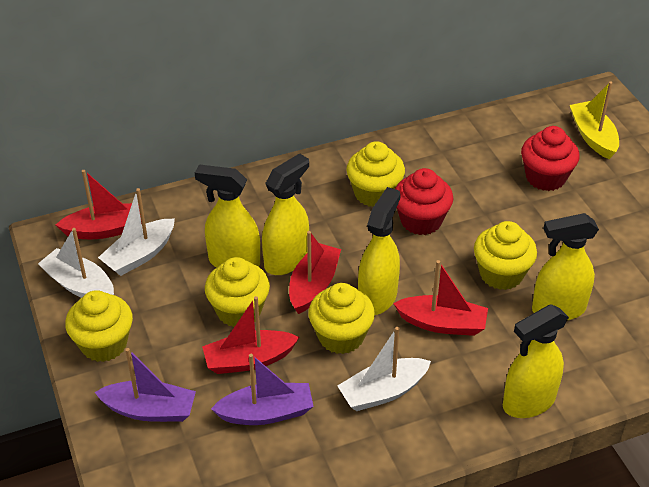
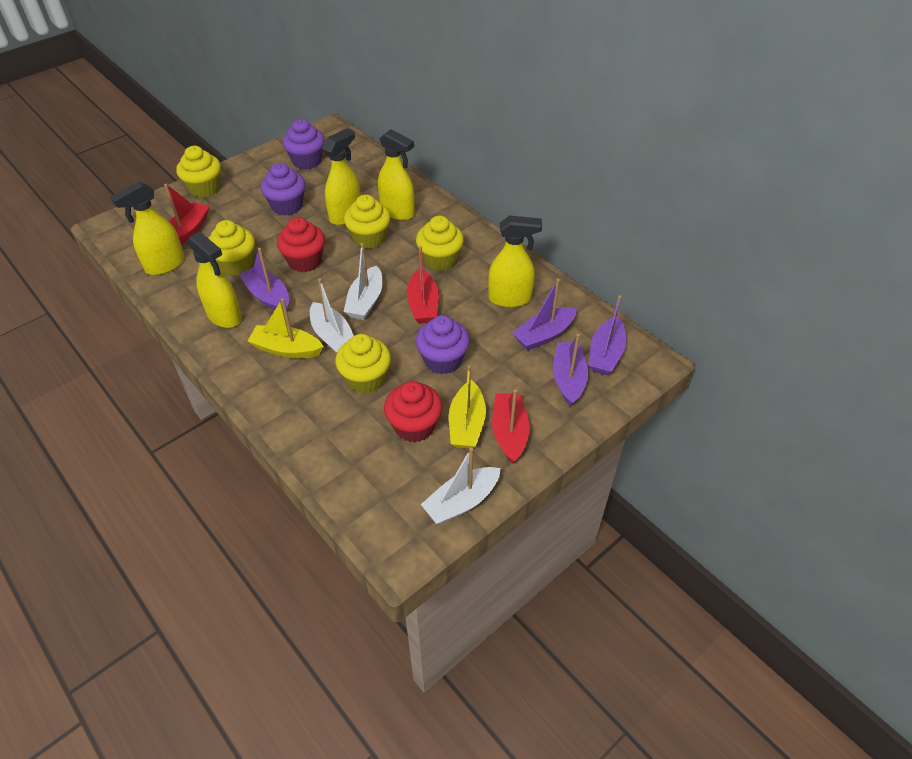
purple boat: 2 -> 4
purple cupcake: 0 -> 3
red boat: 4 -> 3
yellow boat: 1 -> 2

